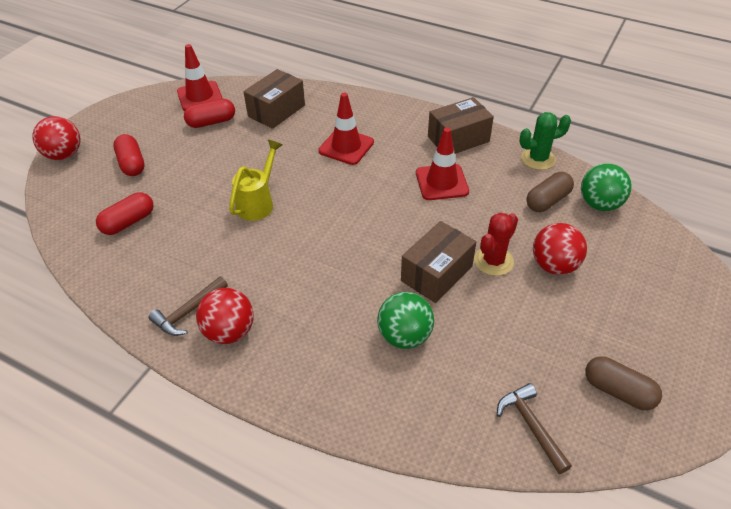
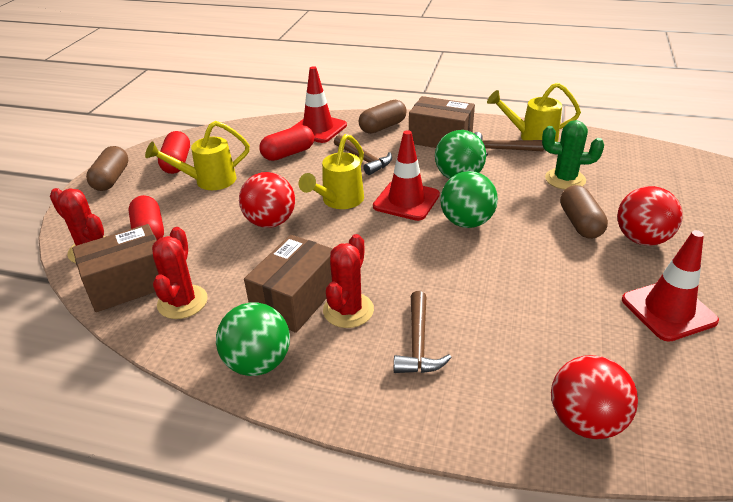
brown capsule: 2 -> 3
brown hammer: 2 -> 3
green ball: 2 -> 3
red cactus: 1 -> 3
yellow watering can: 1 -> 3

